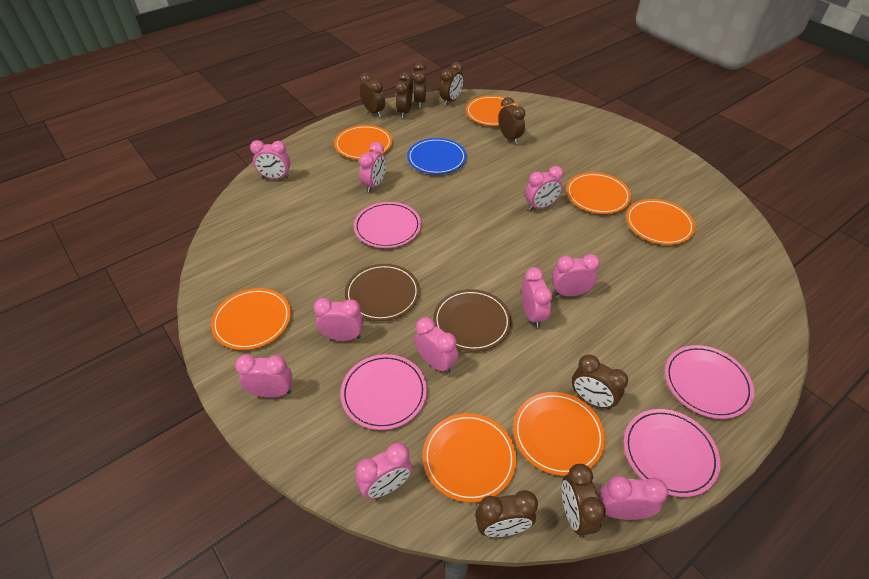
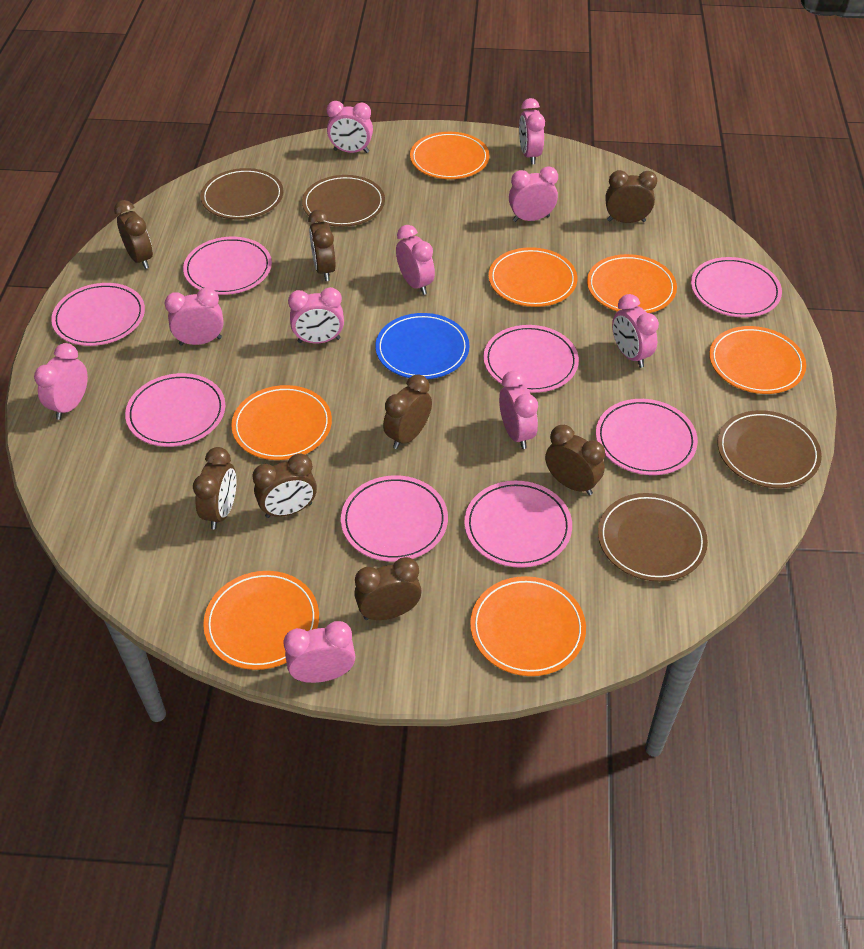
brown plate: 2 -> 4
pink plate: 4 -> 8

